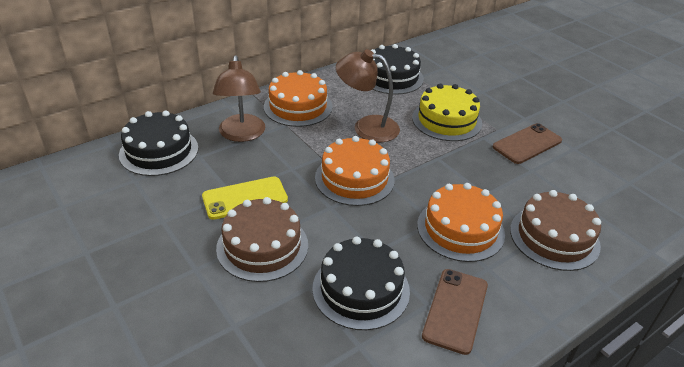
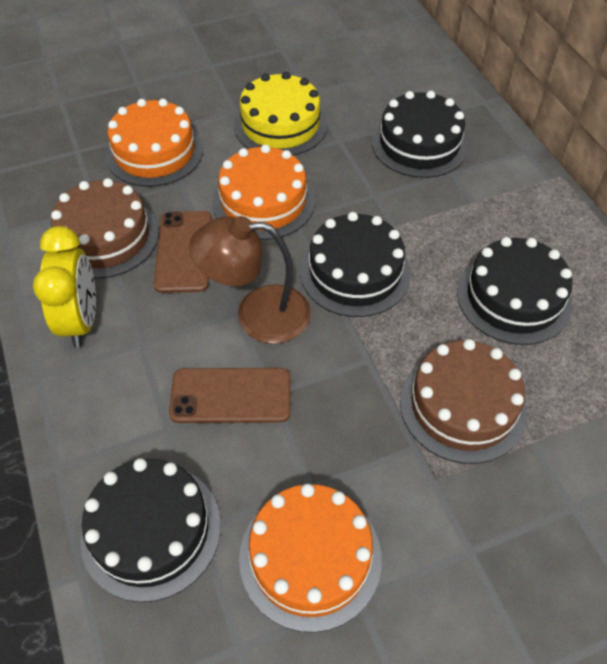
black cake: 3 -> 4
brown lamp: 2 -> 1
yellow clock: 0 -> 1
yellow phone: 1 -> 0

